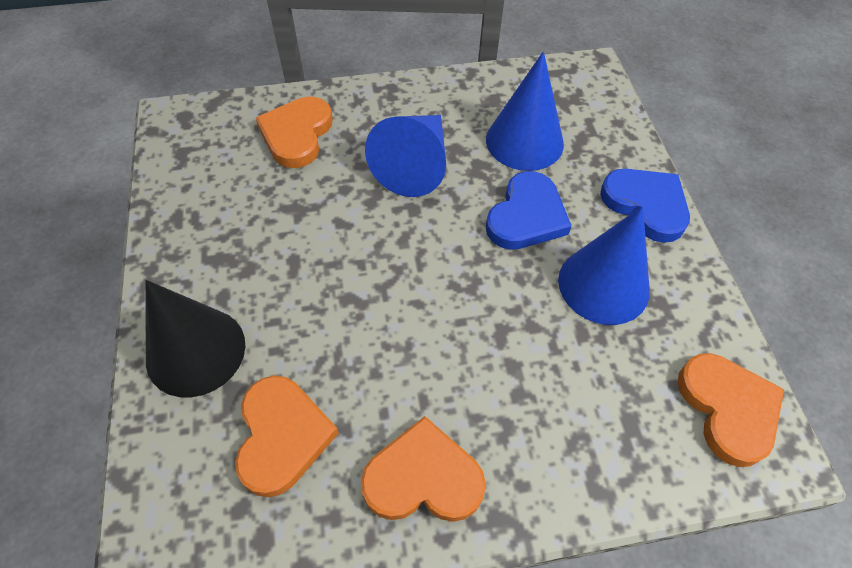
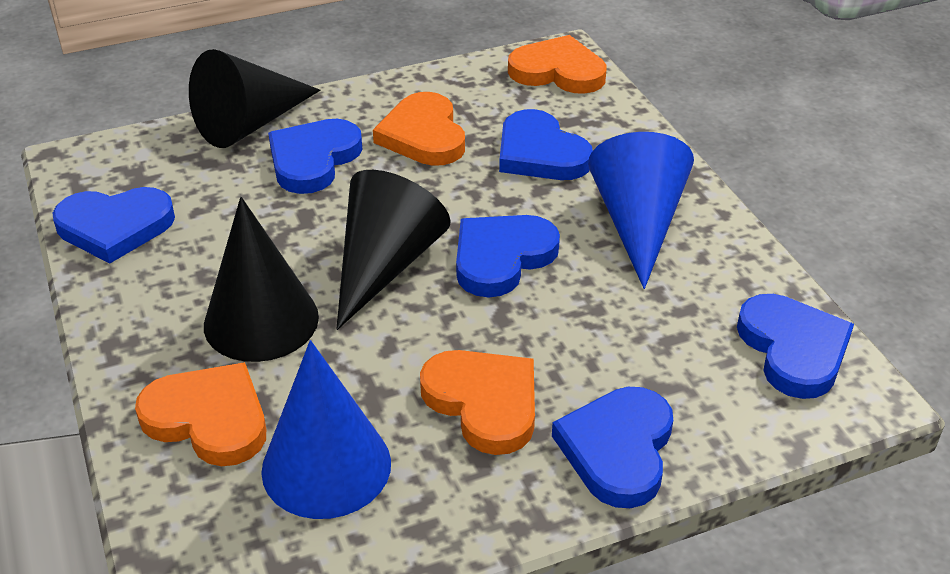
black cone: 1 -> 3
blue cone: 3 -> 2
blue heart: 2 -> 6

